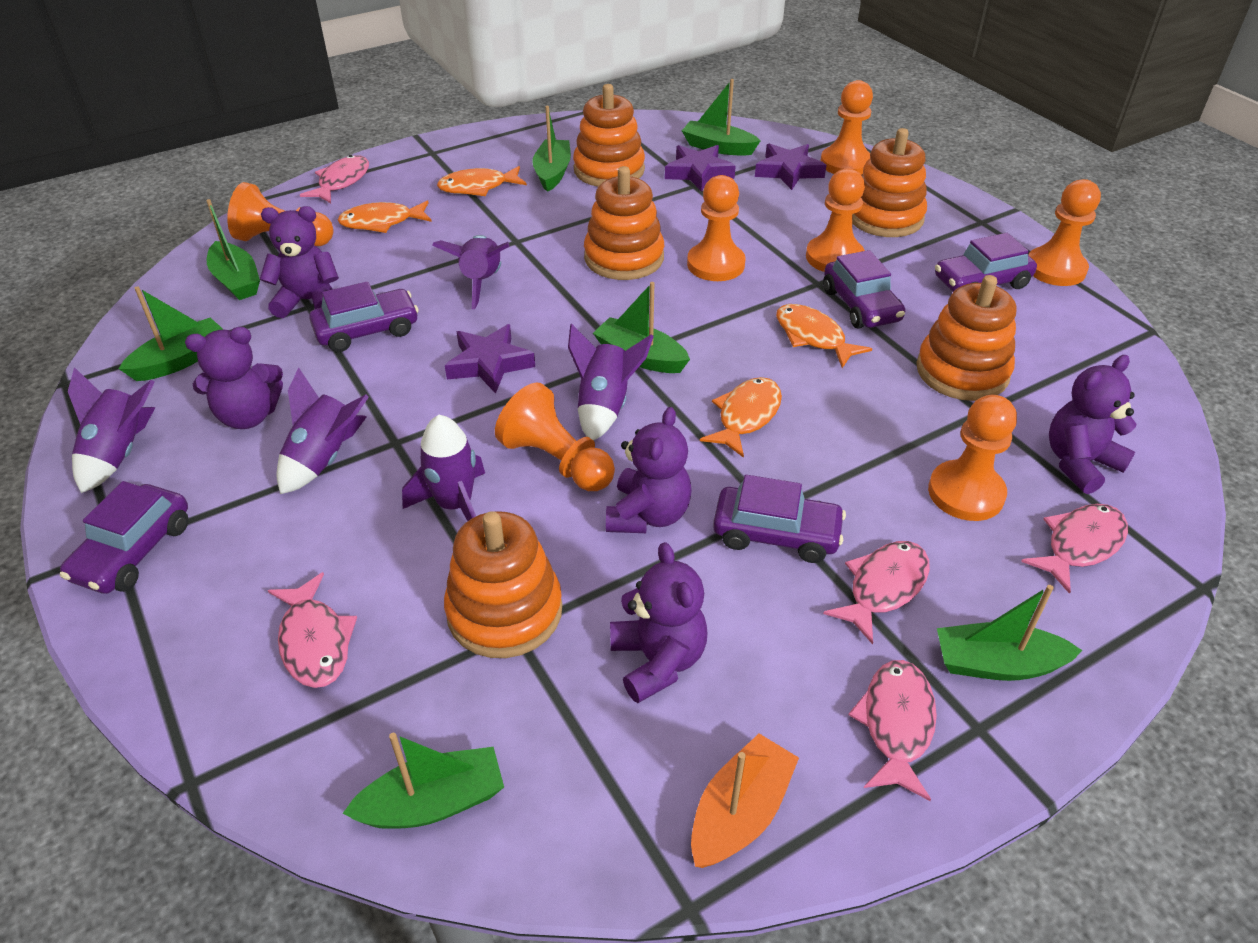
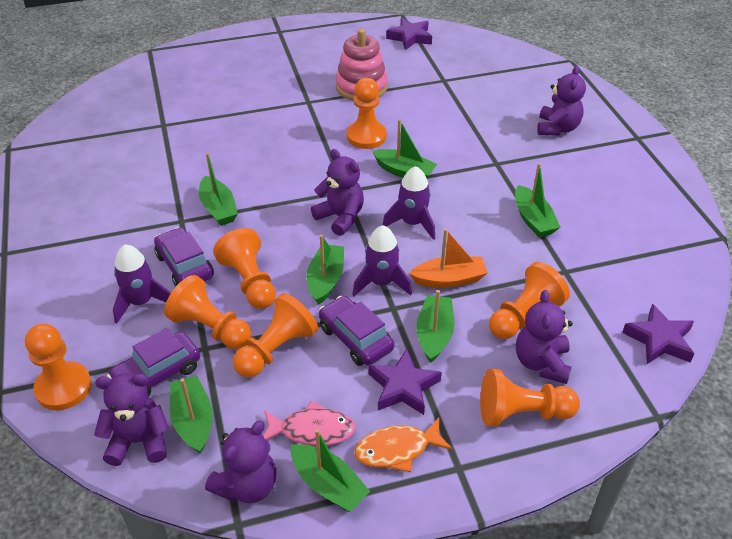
orange fish: 4 -> 1
orange stacking toy: 5 -> 0
pink fish: 5 -> 1
pink stacking toy: 0 -> 1
purple car: 5 -> 3
purple rocket: 5 -> 3

